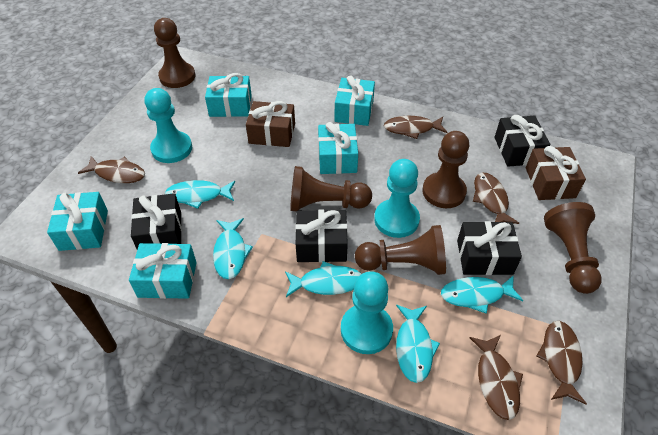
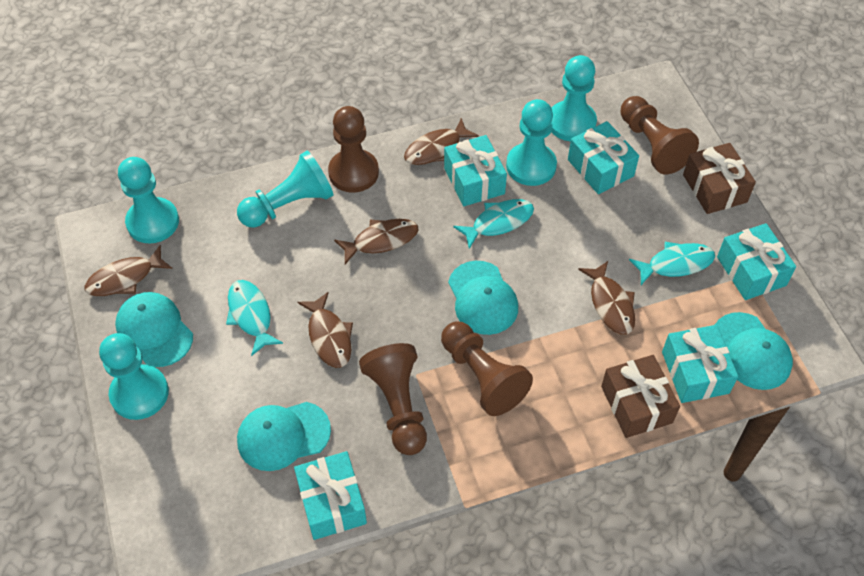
black gift: 4 -> 0
brown pawn: 5 -> 4
turquoise cap: 0 -> 4
turquoise fish: 5 -> 3
turquoise pawn: 3 -> 5

